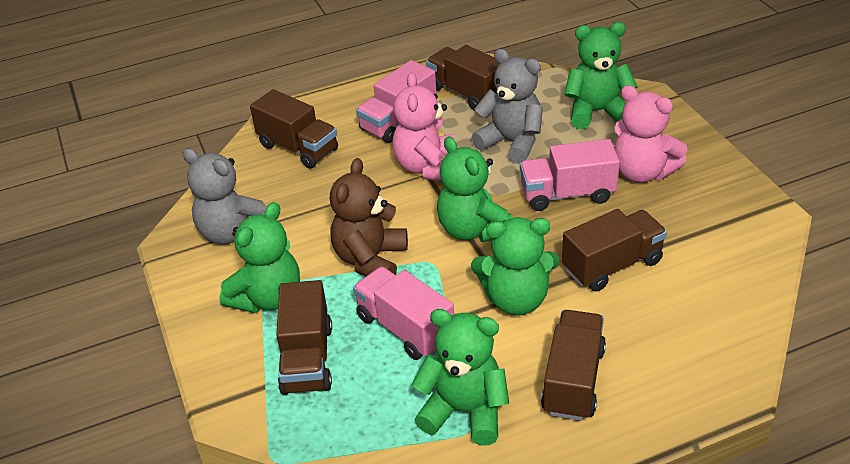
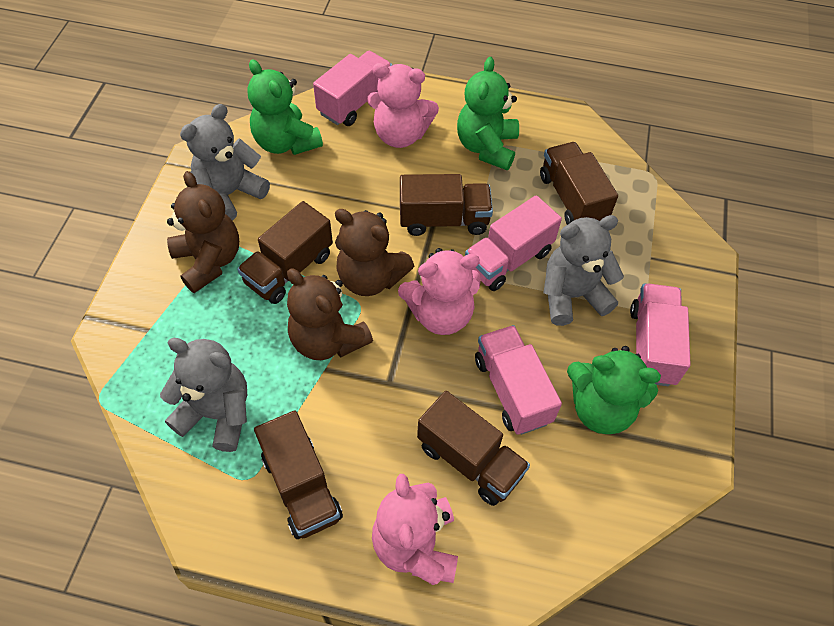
brown teddy bear: 1 -> 3
green teddy bear: 5 -> 3
grey teddy bear: 2 -> 3
pink teddy bear: 2 -> 3
pink truck: 3 -> 4

